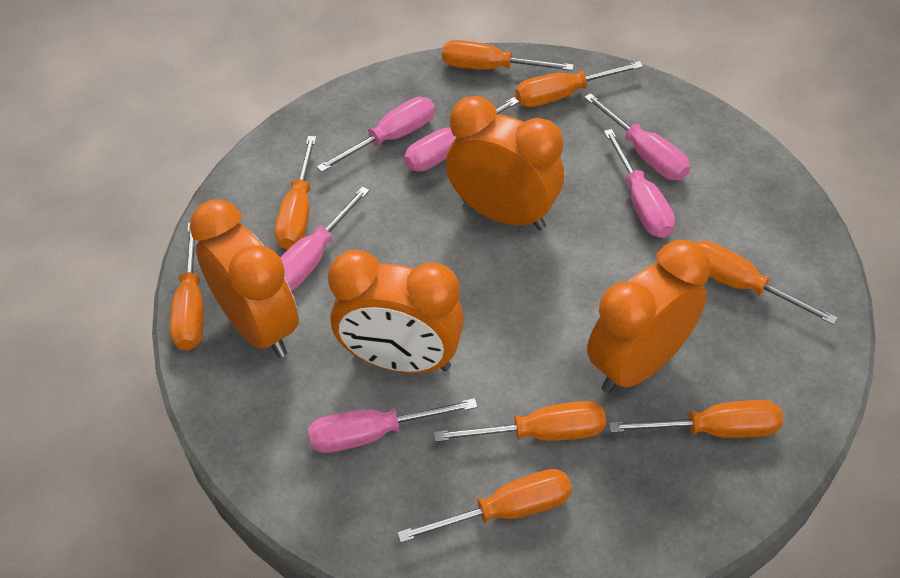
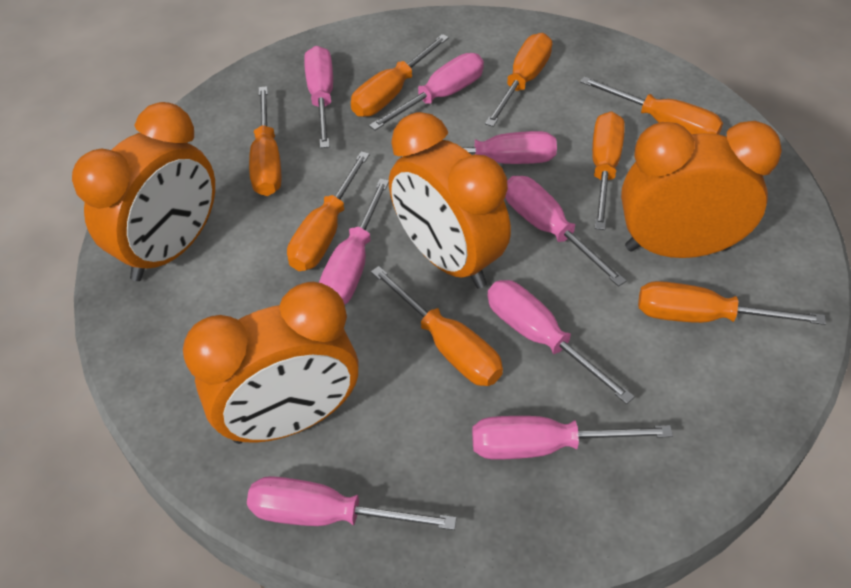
pink screwdriver: 6 -> 8

